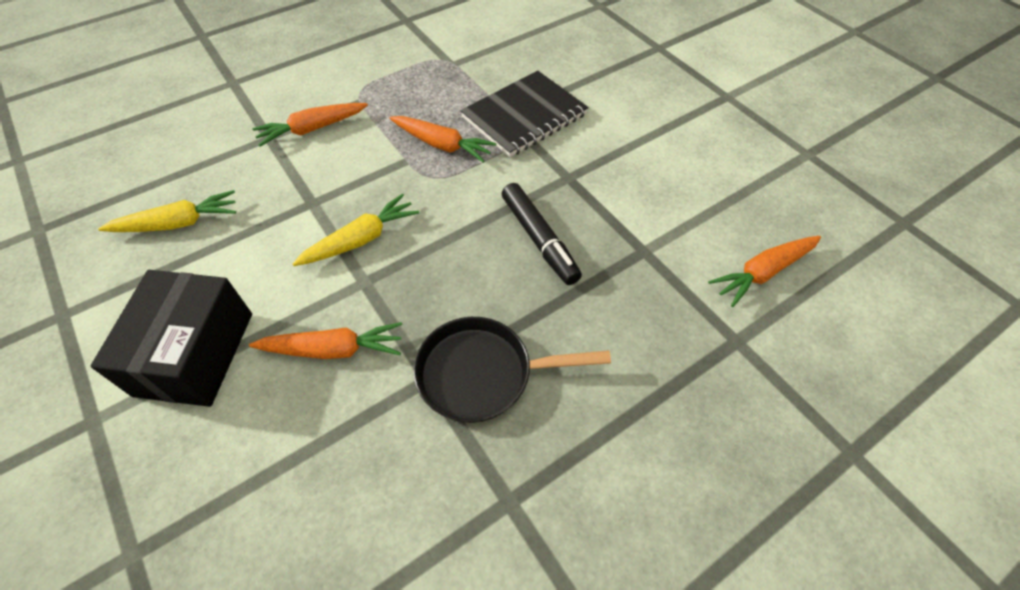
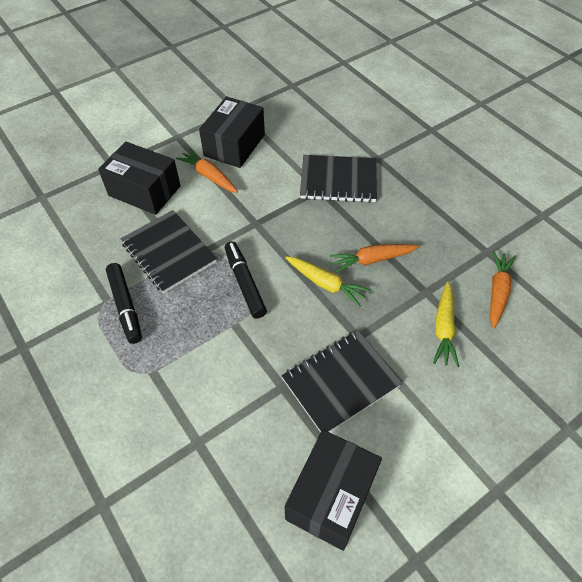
black box: 1 -> 3
black marker: 1 -> 2
black notebook: 1 -> 3
black pan: 1 -> 0
orange carrot: 4 -> 3

